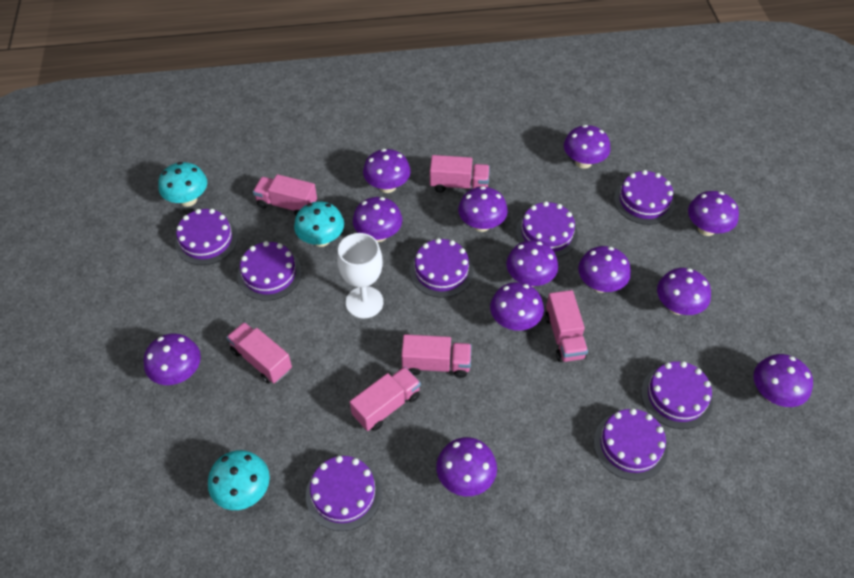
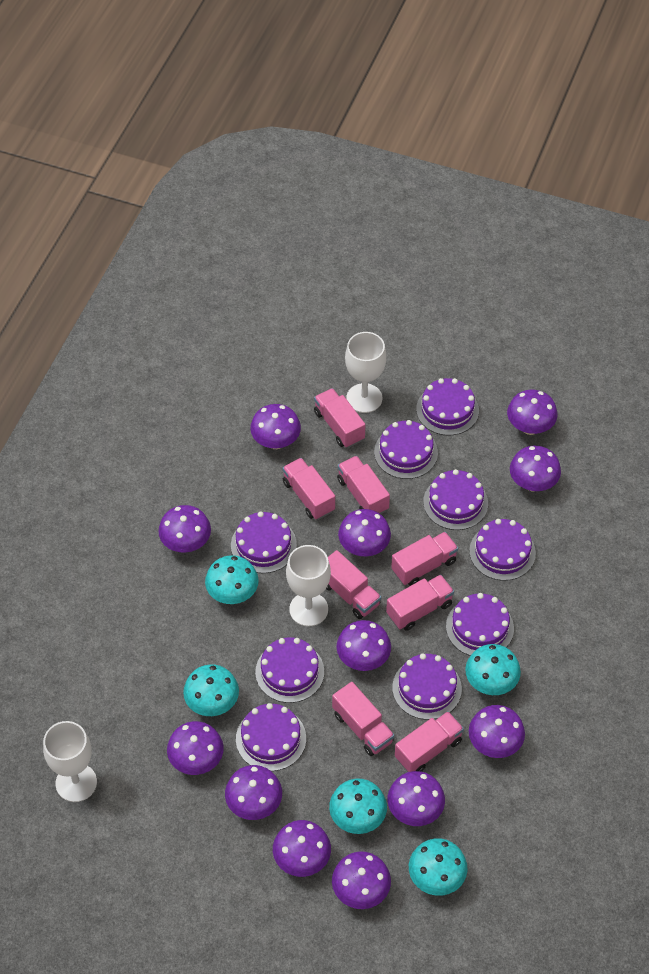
pink truck: 6 -> 8
purple cake: 8 -> 9
turquoise mushroom: 3 -> 5
white goblet: 1 -> 3

